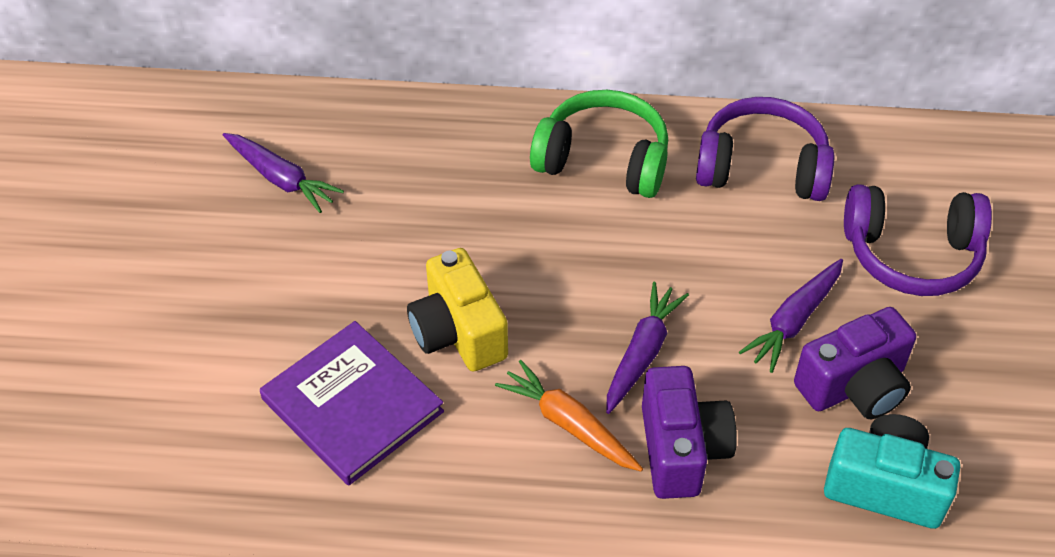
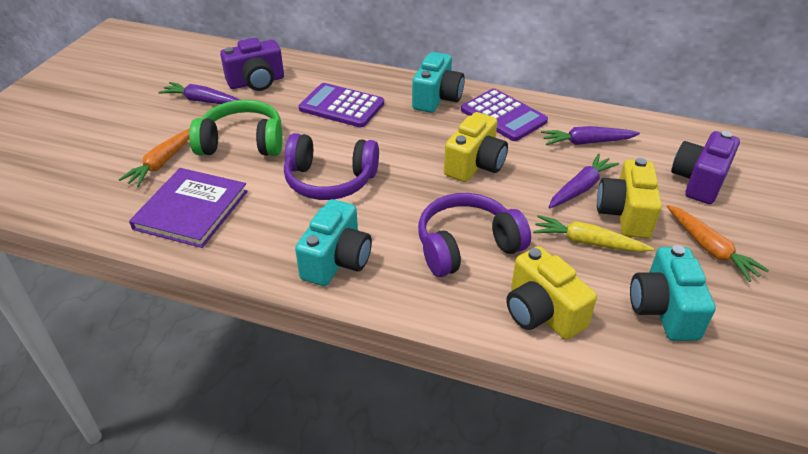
orange carrot: 1 -> 2
purple calculator: 0 -> 2
turquoise camera: 1 -> 3
yellow camera: 1 -> 3
yellow carrot: 0 -> 1

